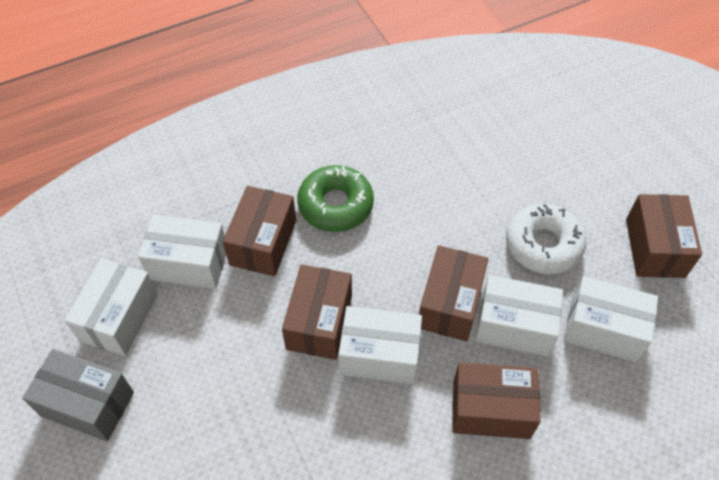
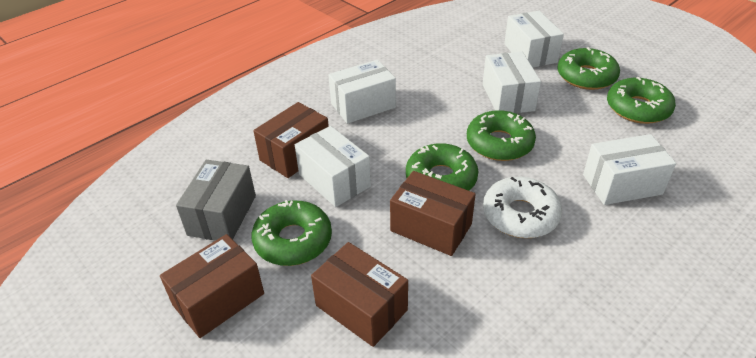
brown box: 5 -> 4
green donut: 1 -> 5

